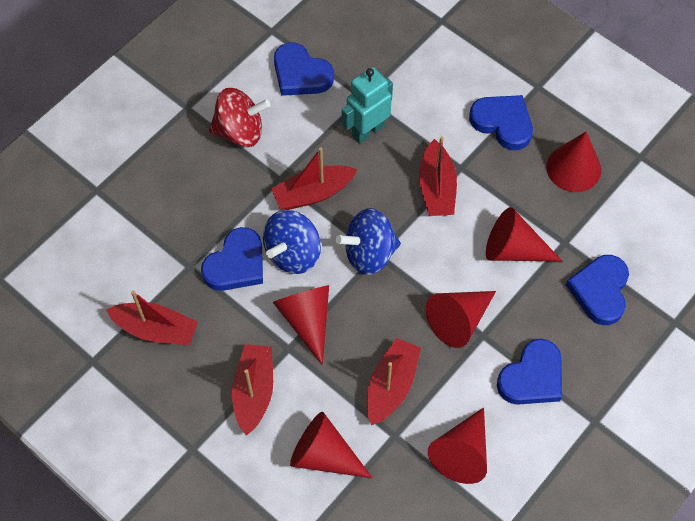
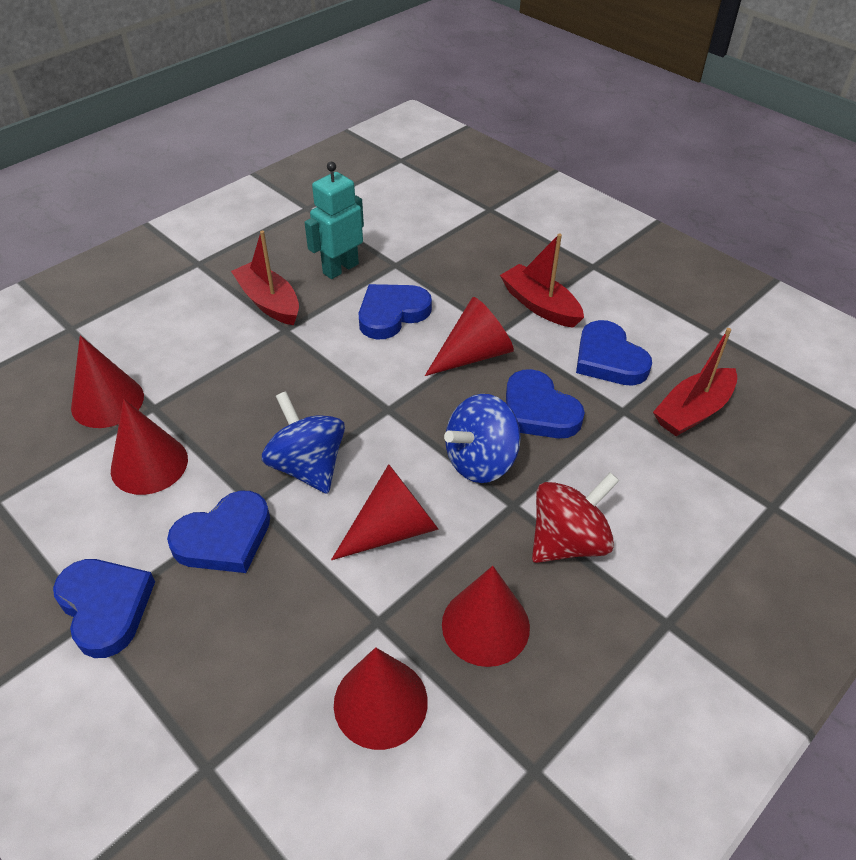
red boat: 5 -> 3

